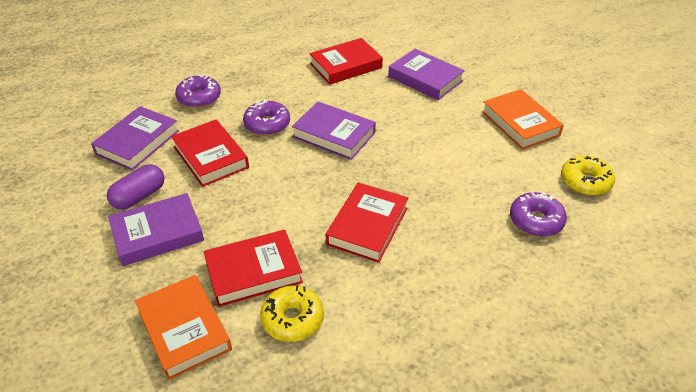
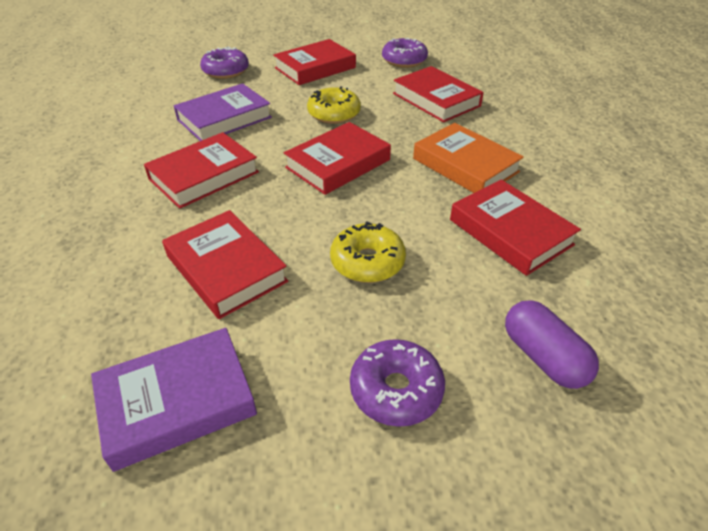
orange book: 2 -> 1
purple book: 4 -> 2
red book: 4 -> 6

